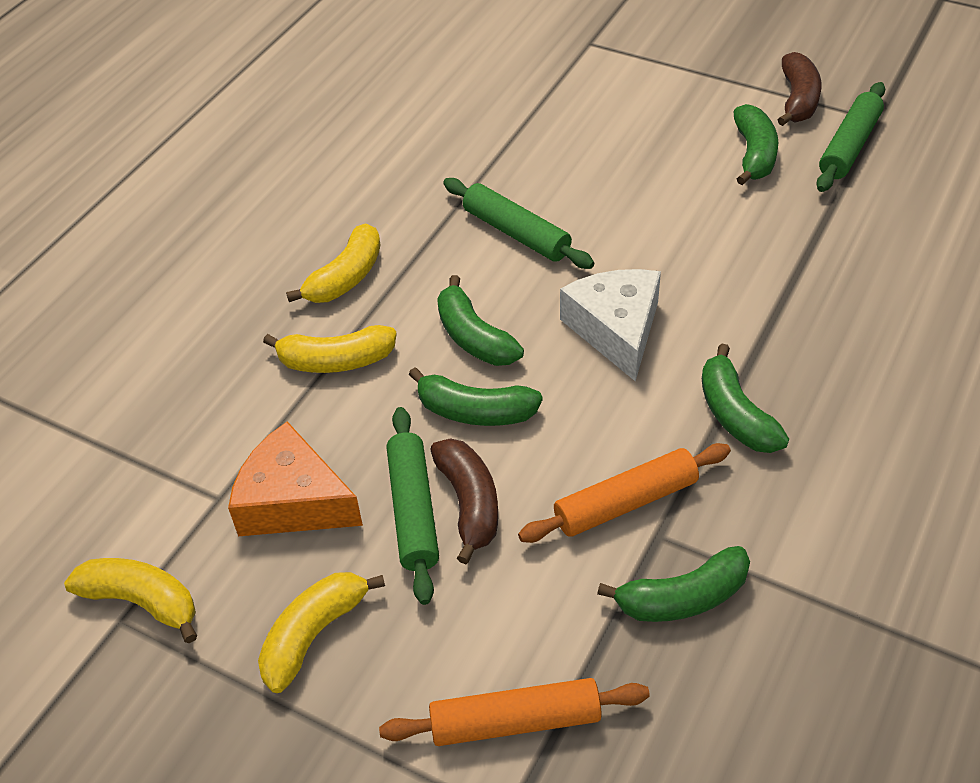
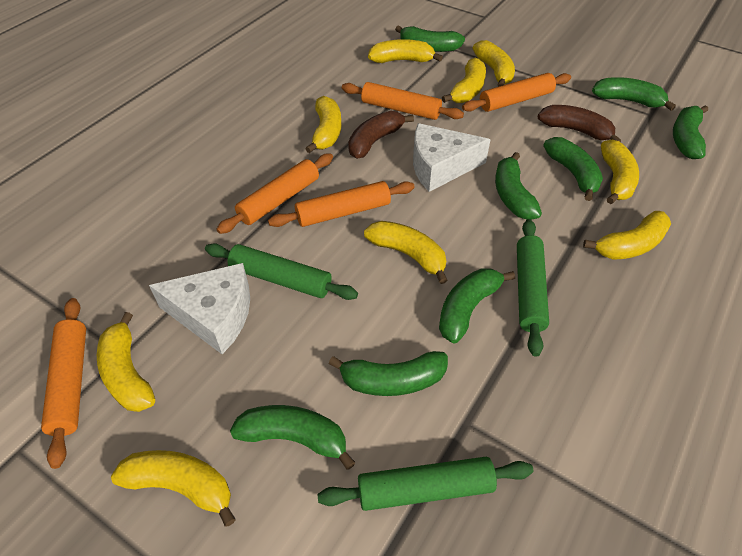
green banana: 5 -> 8
orange cheese: 1 -> 0
orange rolling pin: 2 -> 5
white cheese: 1 -> 2
yellow banana: 4 -> 9

